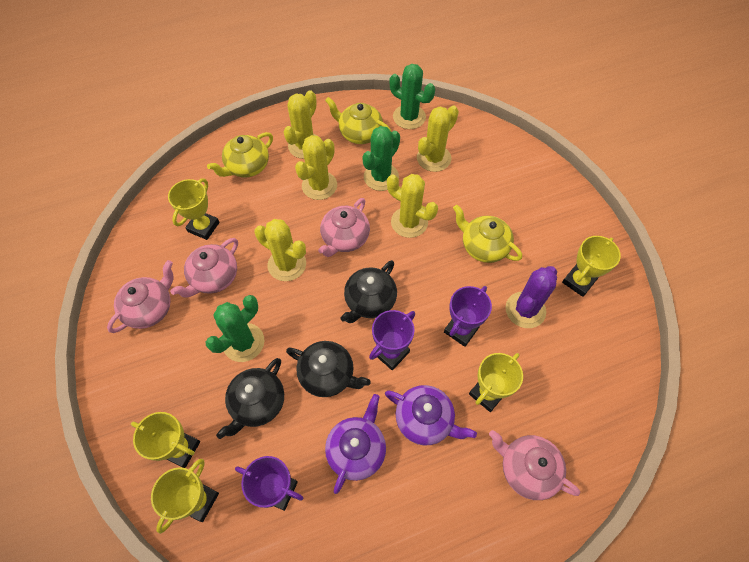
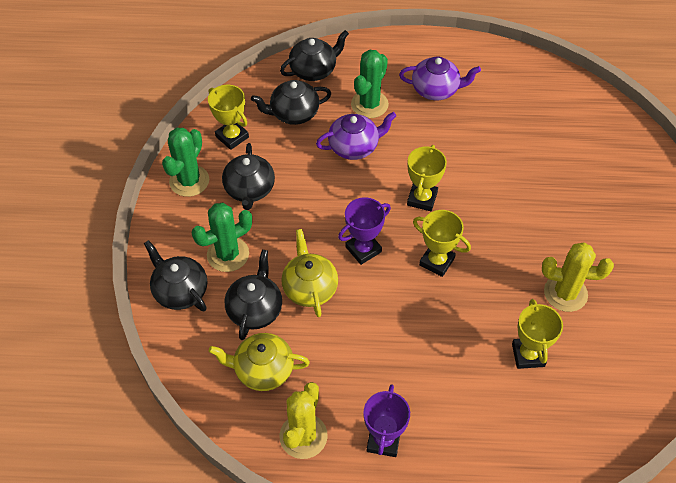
black teapot: 3 -> 5
pink teapot: 4 -> 0
purple cactus: 1 -> 0
purple trophy: 3 -> 2
yellow cactus: 5 -> 2
yellow teapot: 3 -> 2
yellow trophy: 5 -> 4

